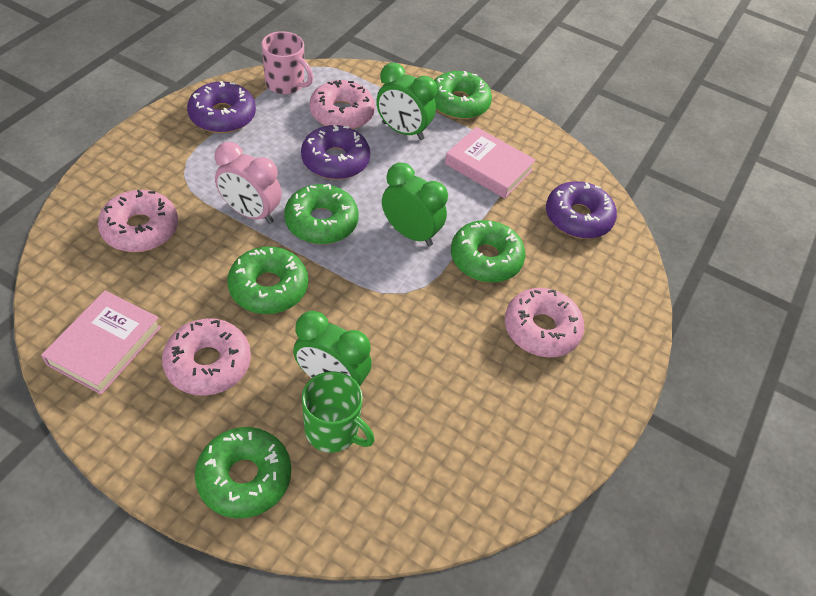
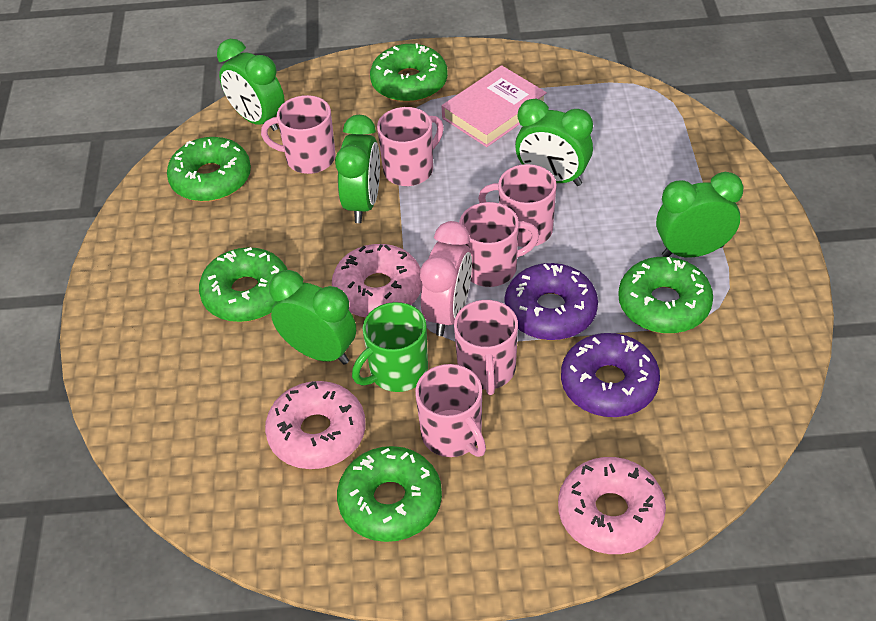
green clock: 3 -> 5
pink book: 2 -> 1
pink donut: 4 -> 3
pink mug: 1 -> 6
purple donut: 3 -> 2

